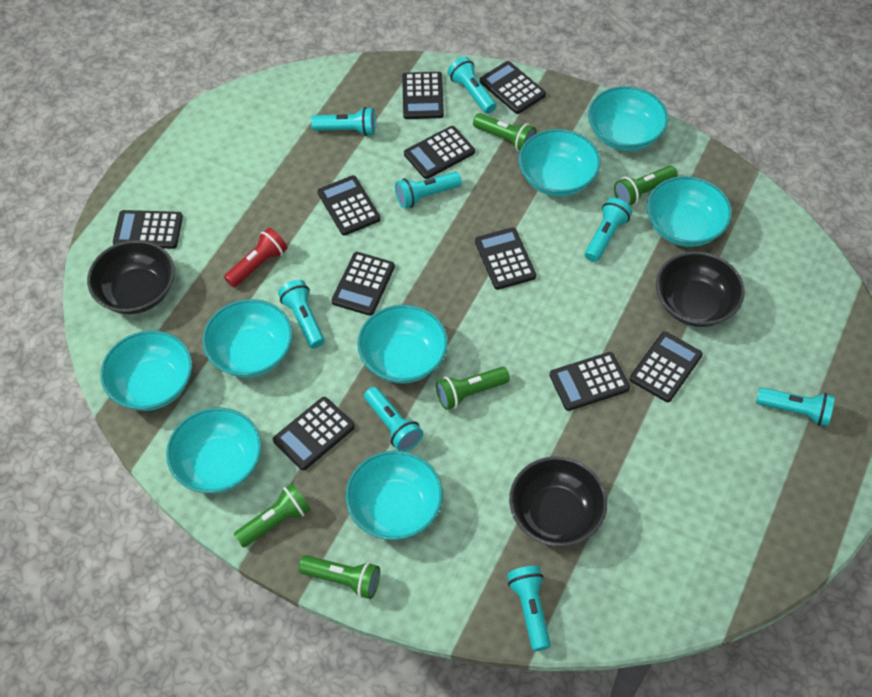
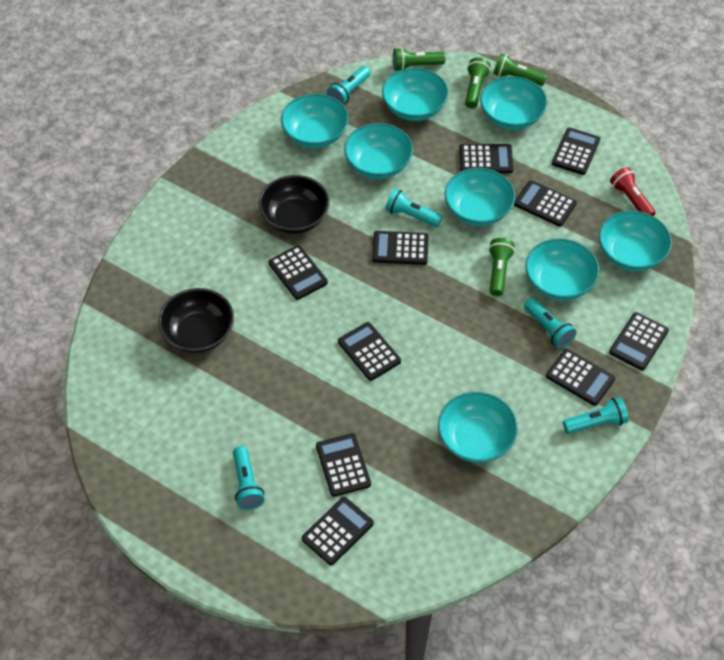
black bowl: 3 -> 2
green flashlight: 5 -> 4
turquoise flashlight: 8 -> 5

